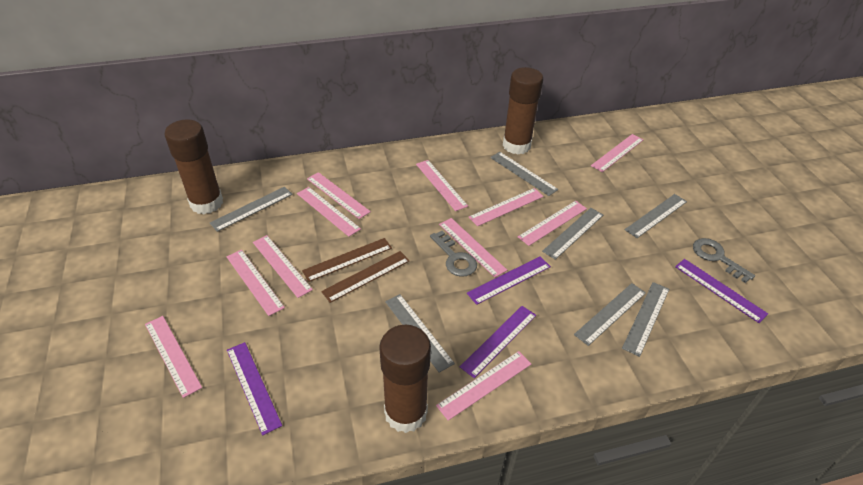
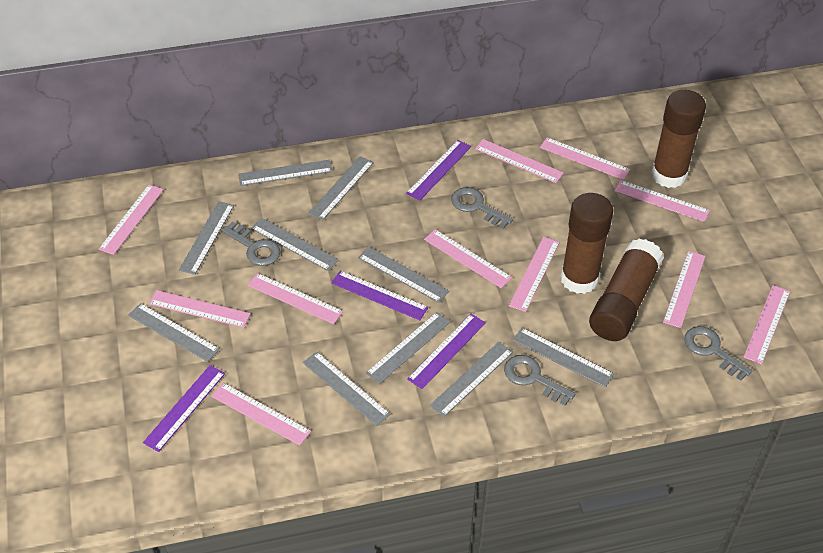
brown ruler: 2 -> 0
grey key: 2 -> 4
grey ruler: 7 -> 10

